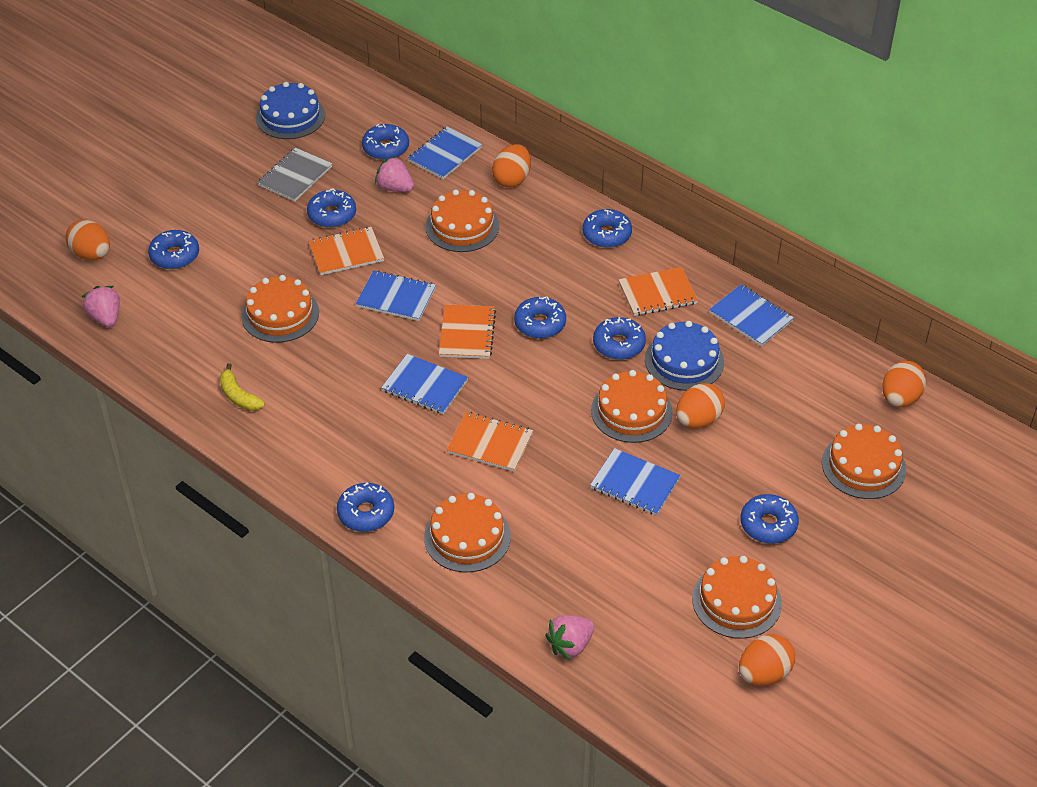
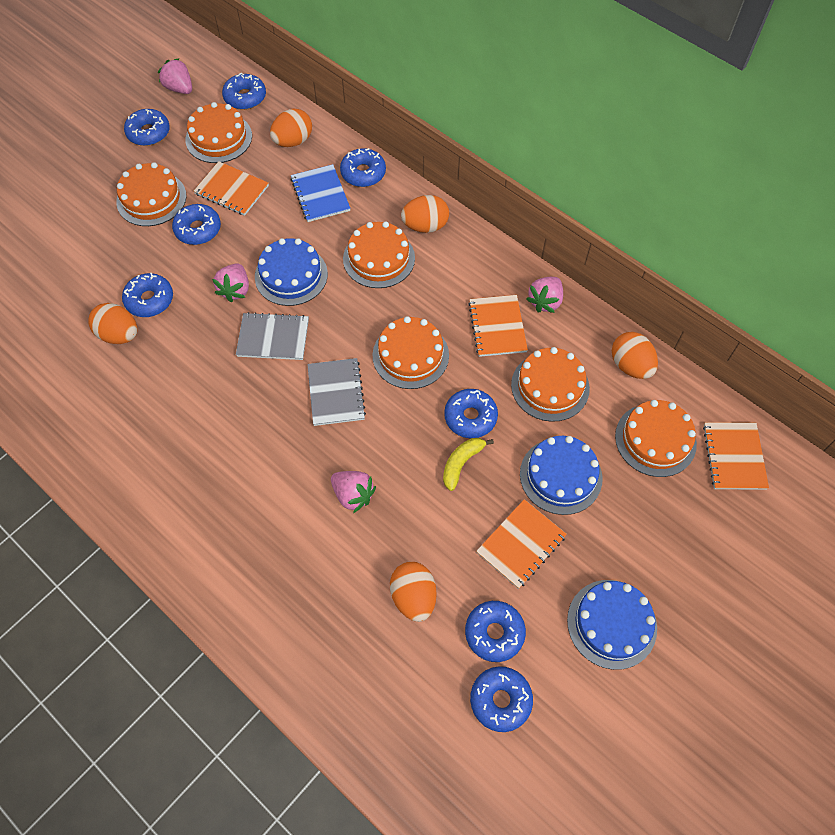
blue cake: 2 -> 3
blue notebook: 5 -> 1
grey notebook: 1 -> 2
pink strawberry: 3 -> 4

